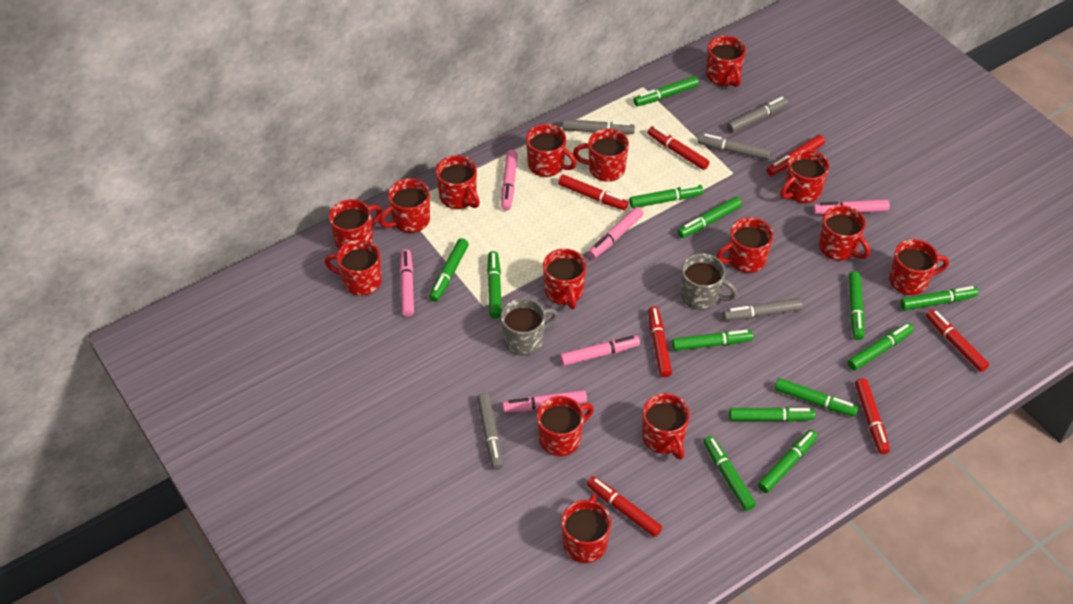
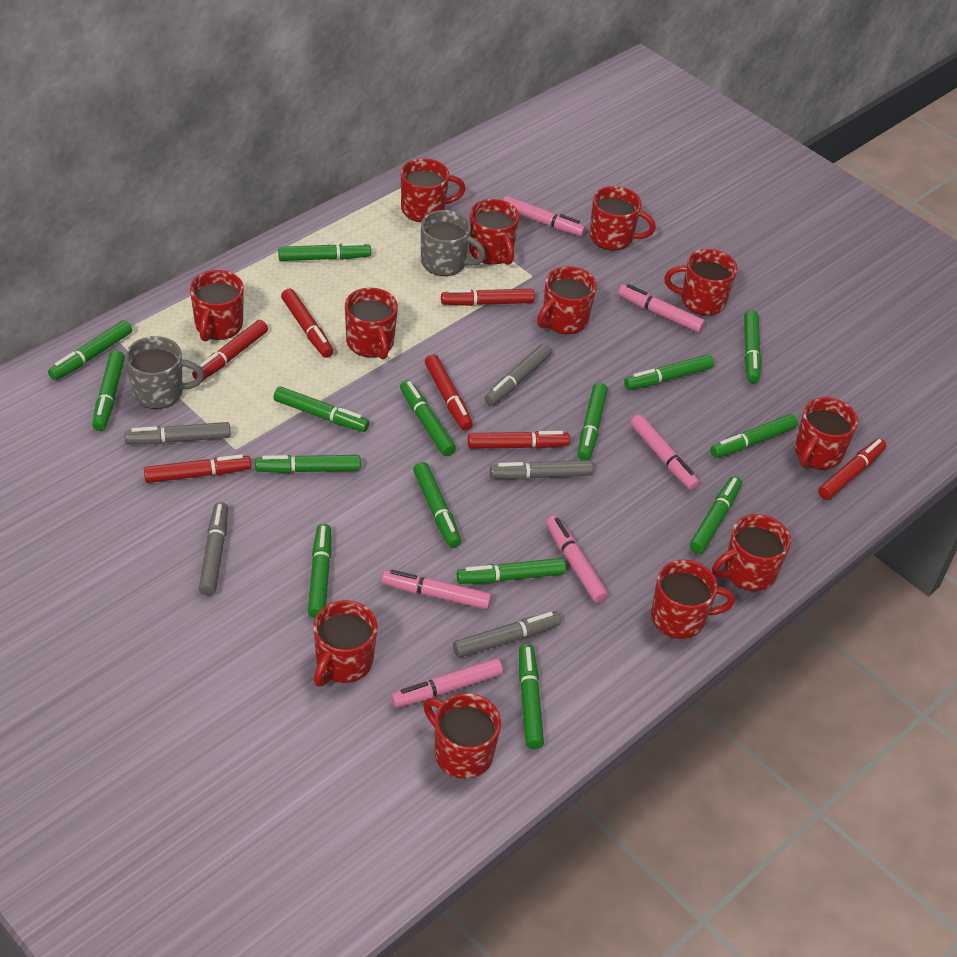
green marker: 13 -> 15
red mug: 15 -> 12

